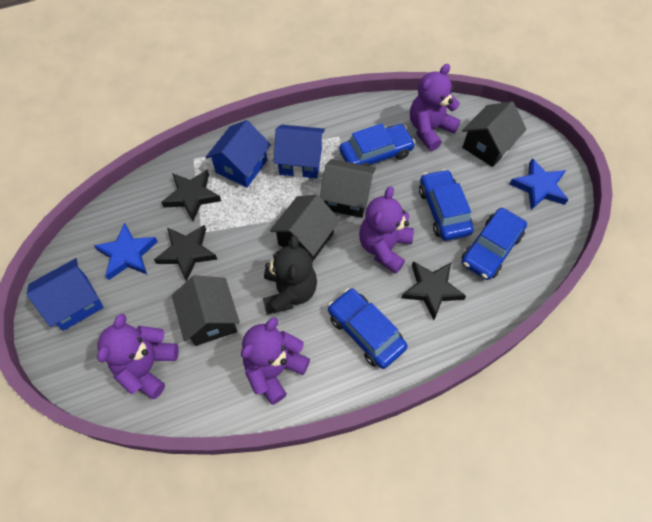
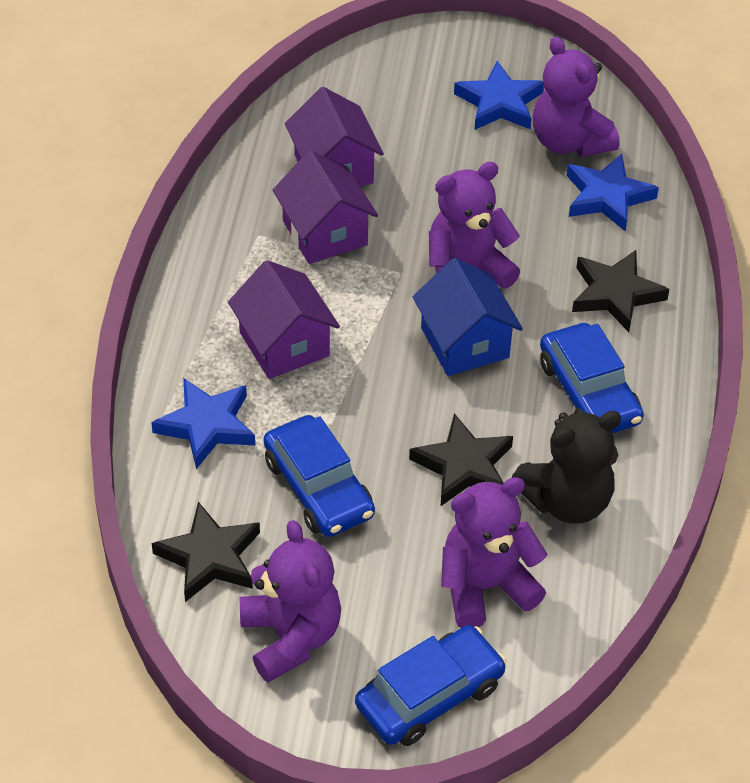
black house: 4 -> 0
blue car: 4 -> 3
blue house: 3 -> 1
blue star: 2 -> 3
purple house: 0 -> 3

